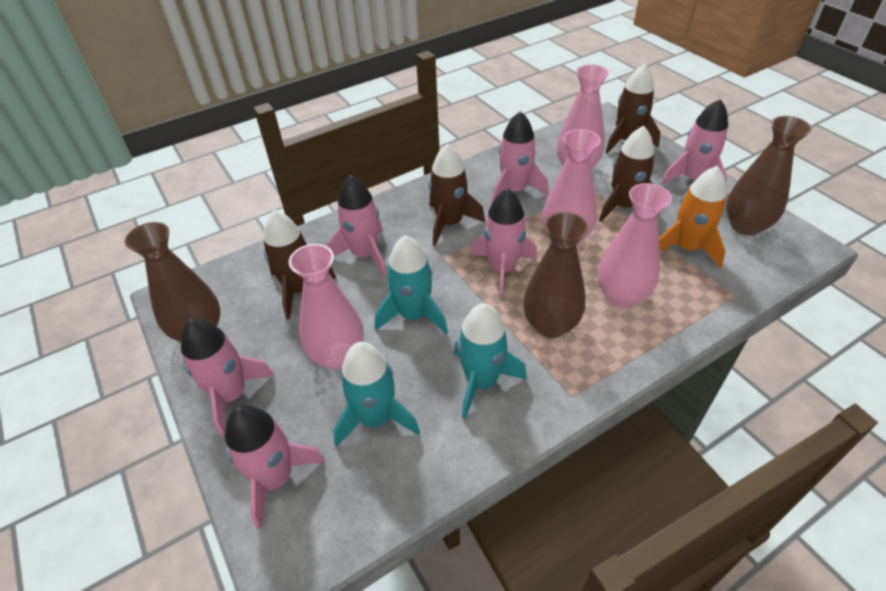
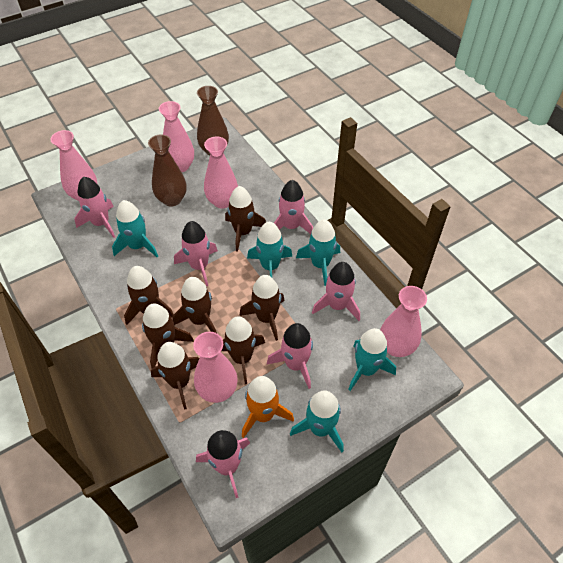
brown rocket: 4 -> 7
brown vase: 3 -> 2
pink vase: 4 -> 5
turquoise rocket: 3 -> 5

